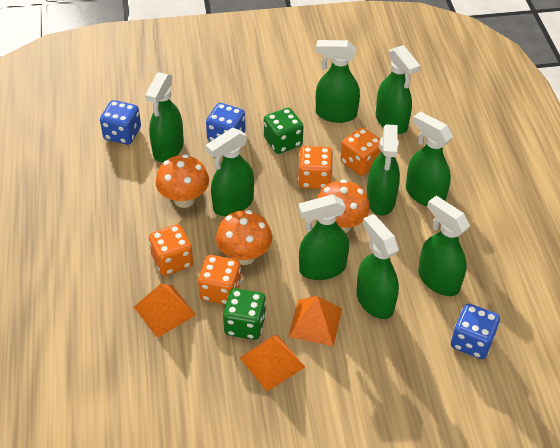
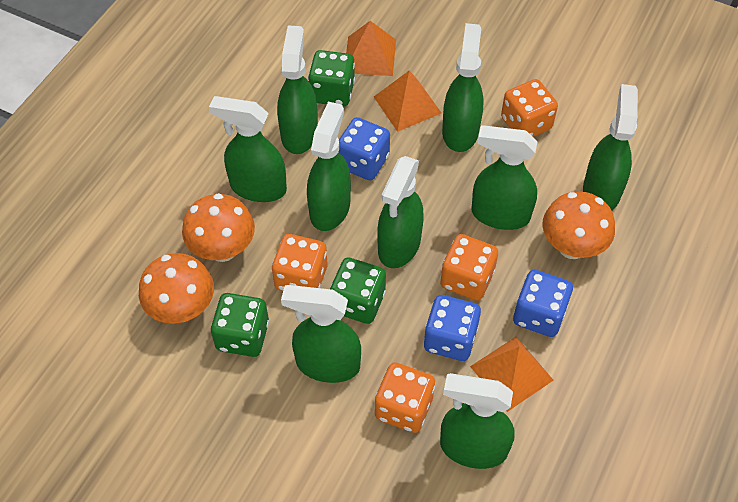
green dice: 2 -> 3

